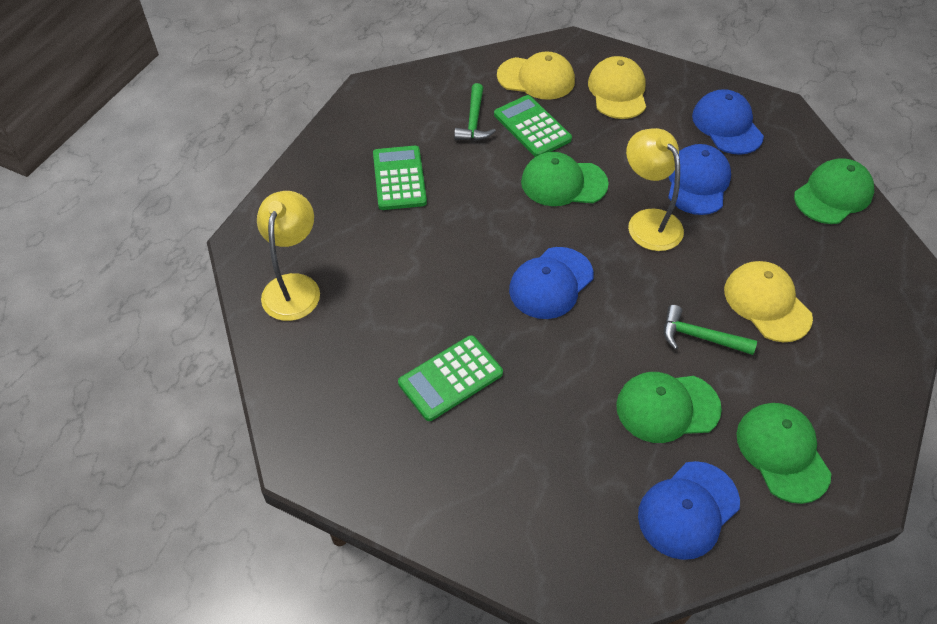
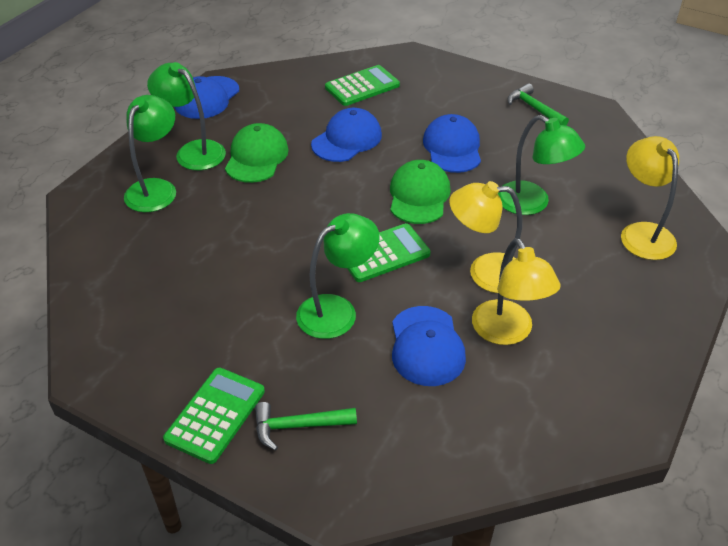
green cap: 4 -> 2
green lamp: 0 -> 4
yellow cap: 3 -> 0
yellow lamp: 2 -> 3

